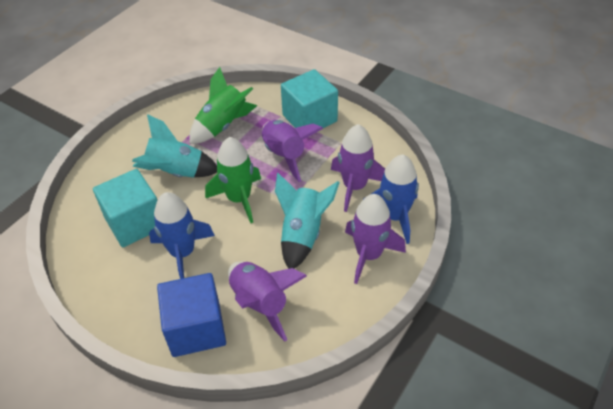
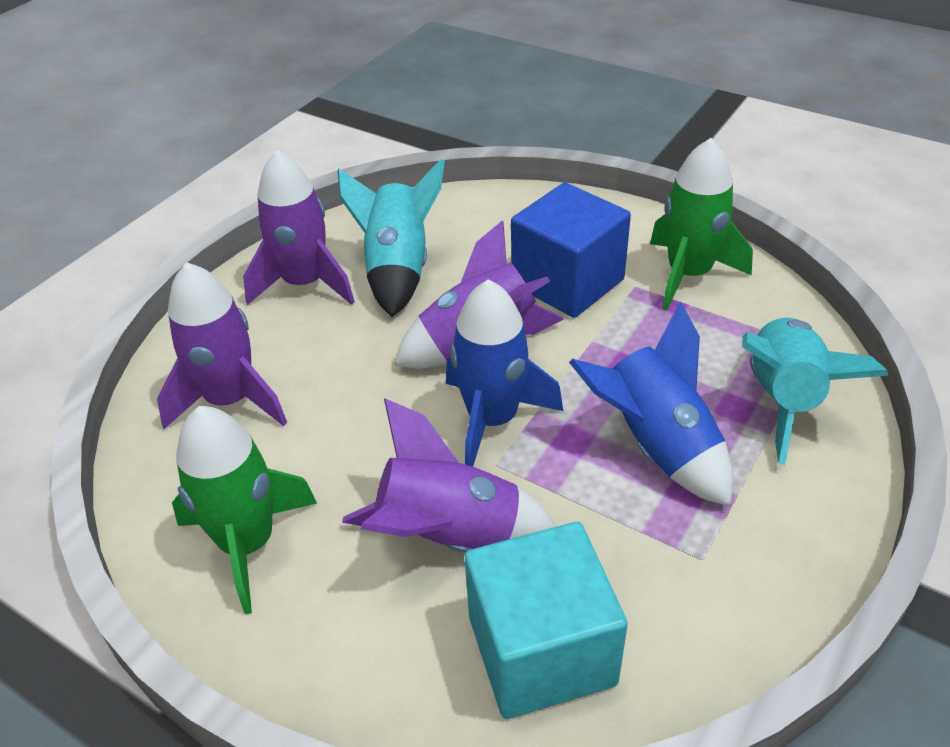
turquoise cube: 2 -> 1

